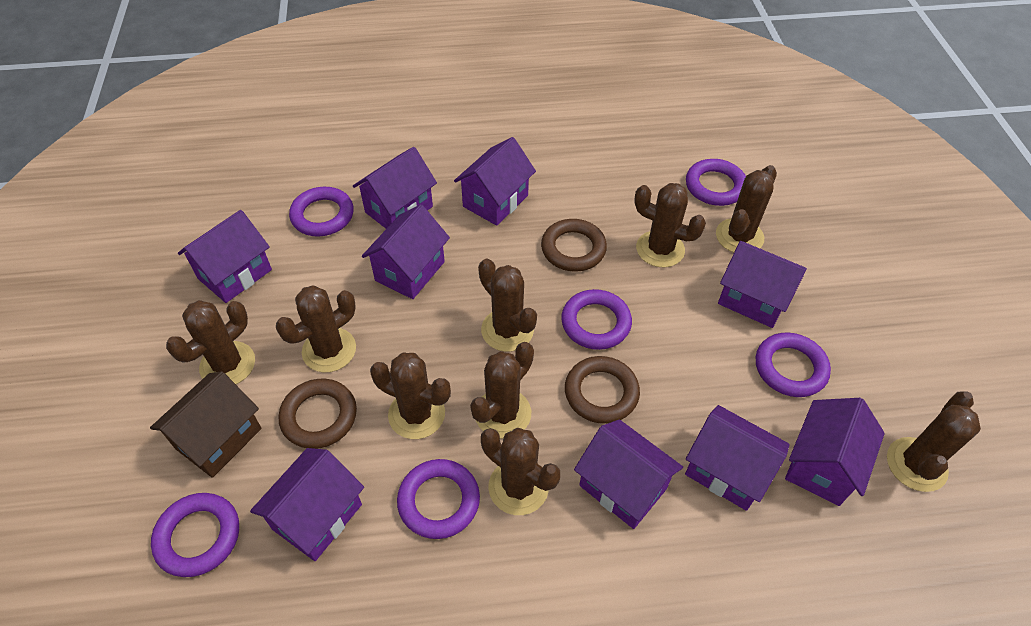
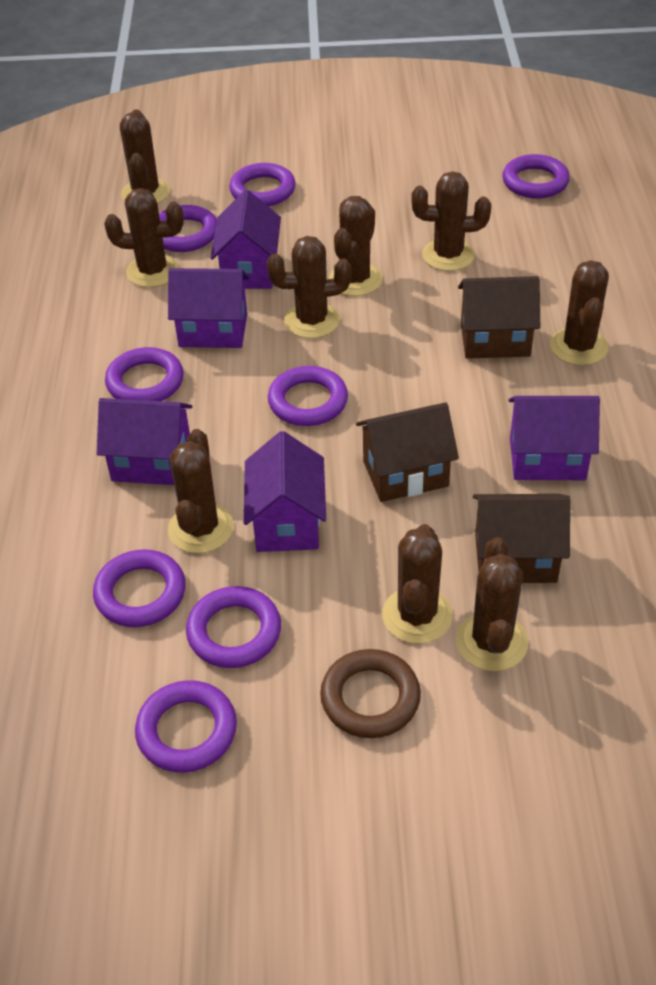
brown house: 1 -> 3
brown ring: 3 -> 1
purple house: 9 -> 5
purple ring: 6 -> 8

